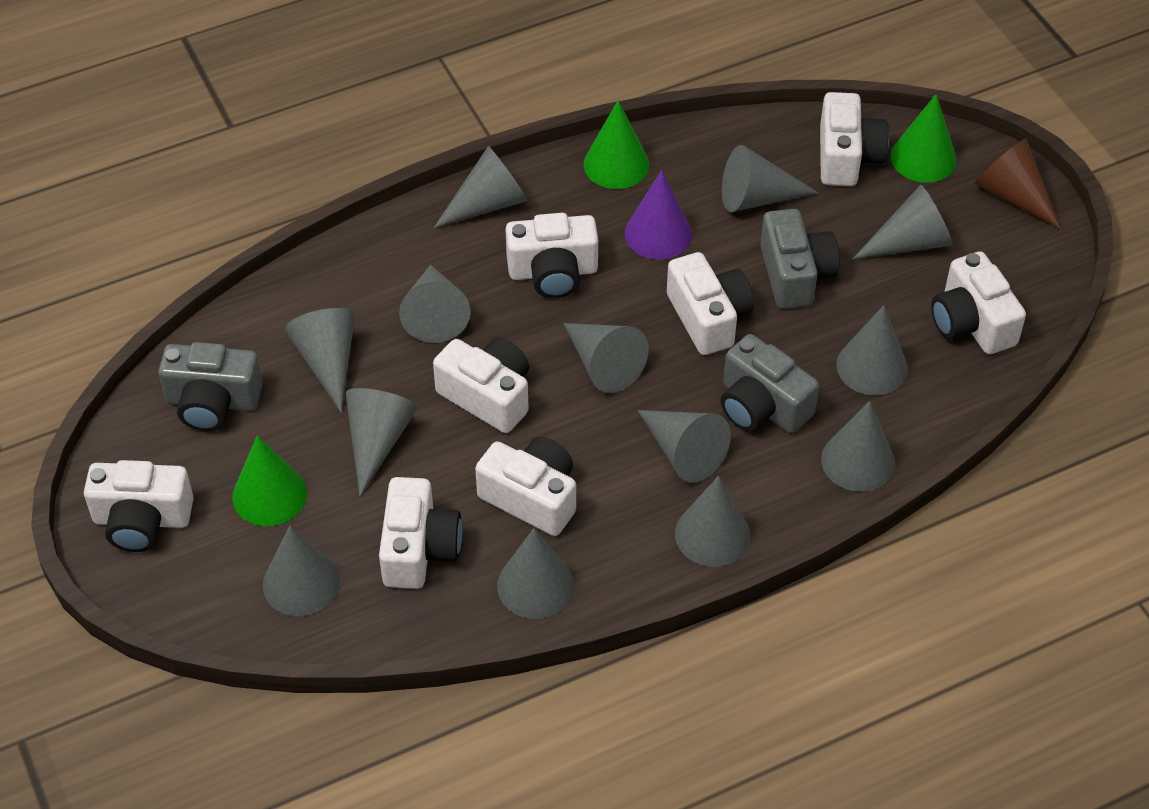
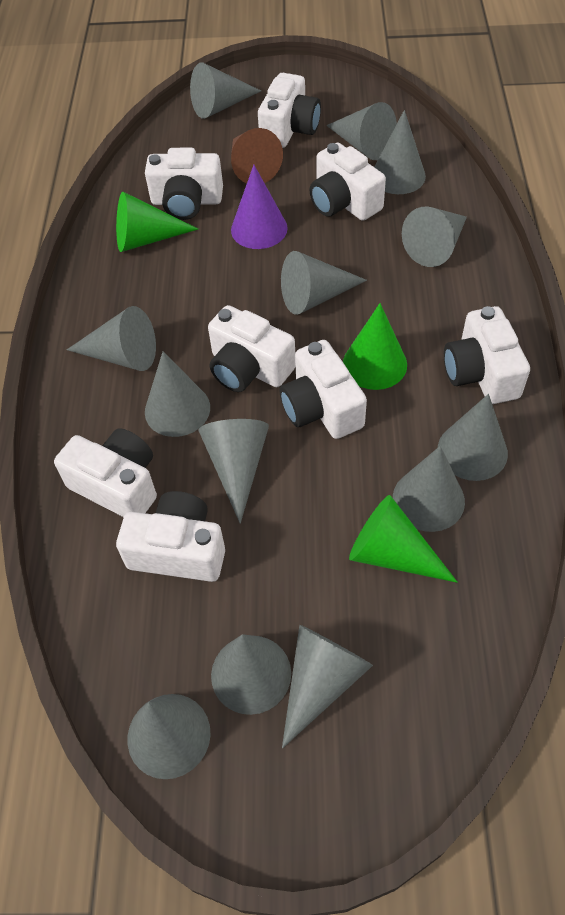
grey camera: 3 -> 0

